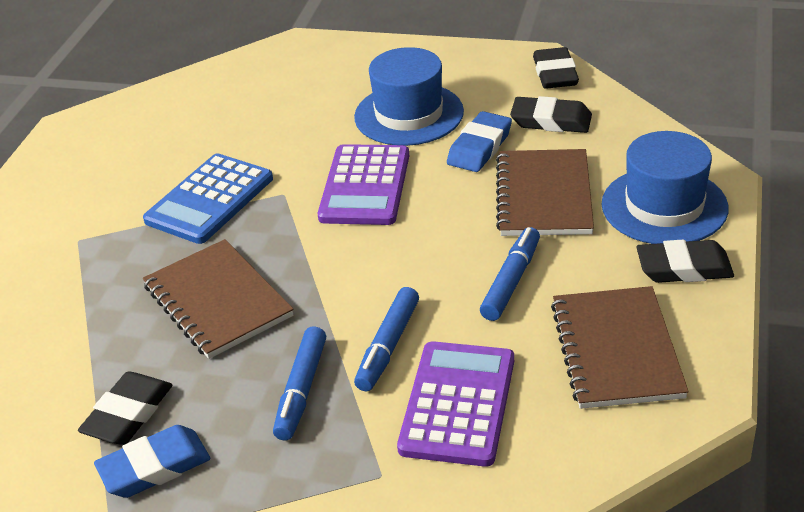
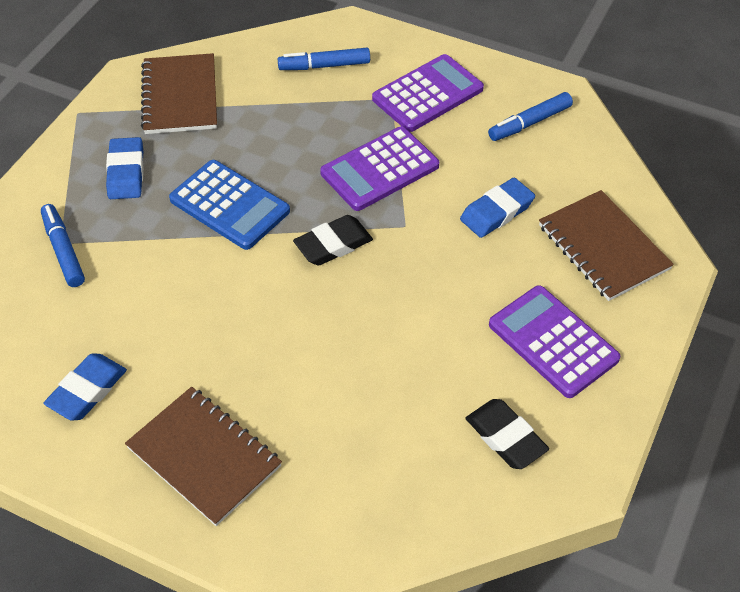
black eraser: 4 -> 2
blue eraser: 2 -> 3
blue hat: 2 -> 0
purple calculator: 2 -> 3

